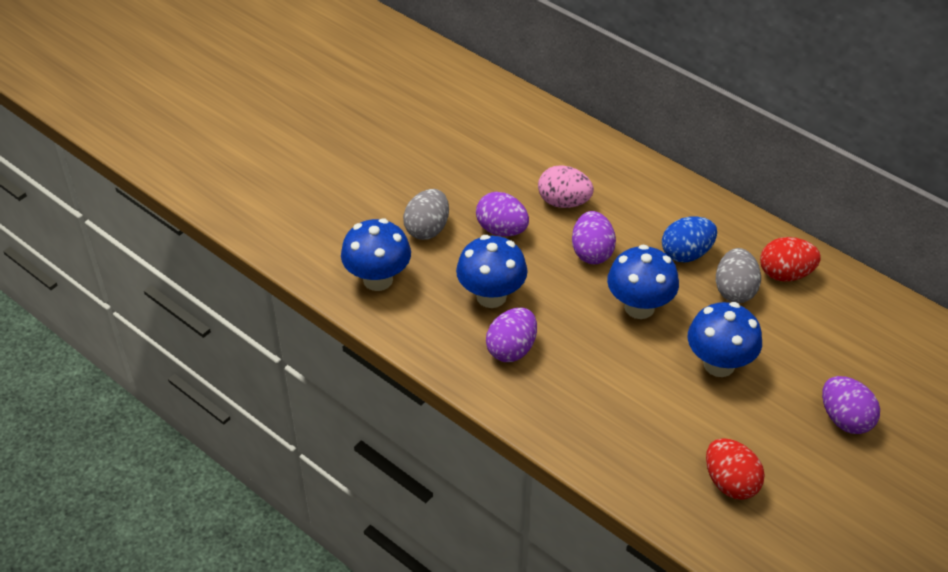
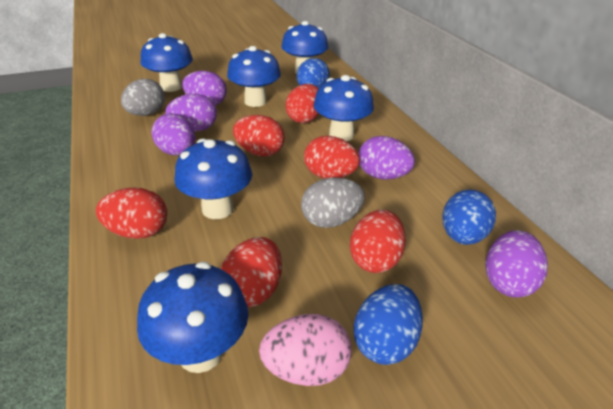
blue egg: 1 -> 3
blue mushroom: 4 -> 6
purple egg: 4 -> 5
red egg: 2 -> 6

